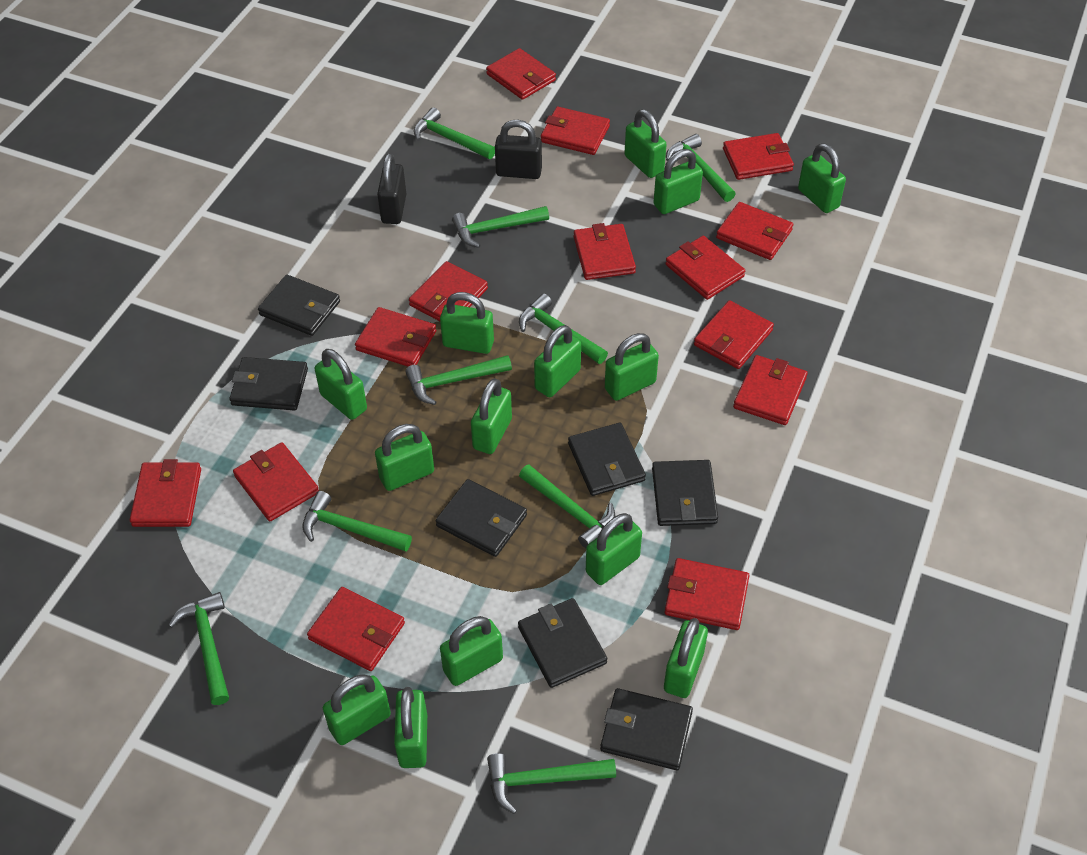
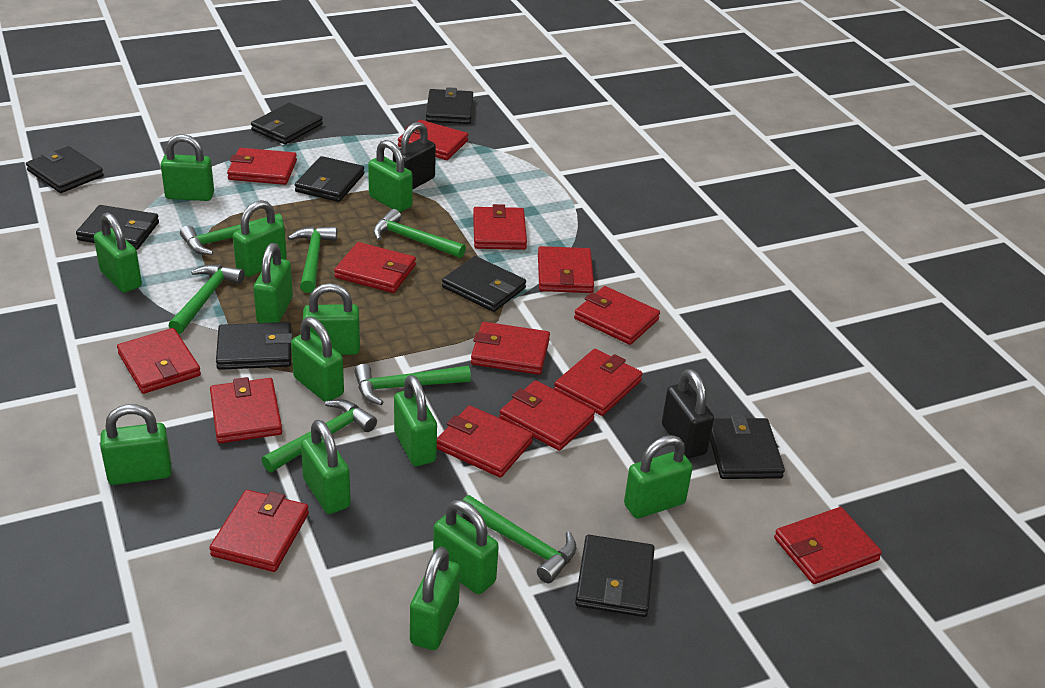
black wallet: 7 -> 9
green hammer: 9 -> 7
green padlock: 14 -> 13

